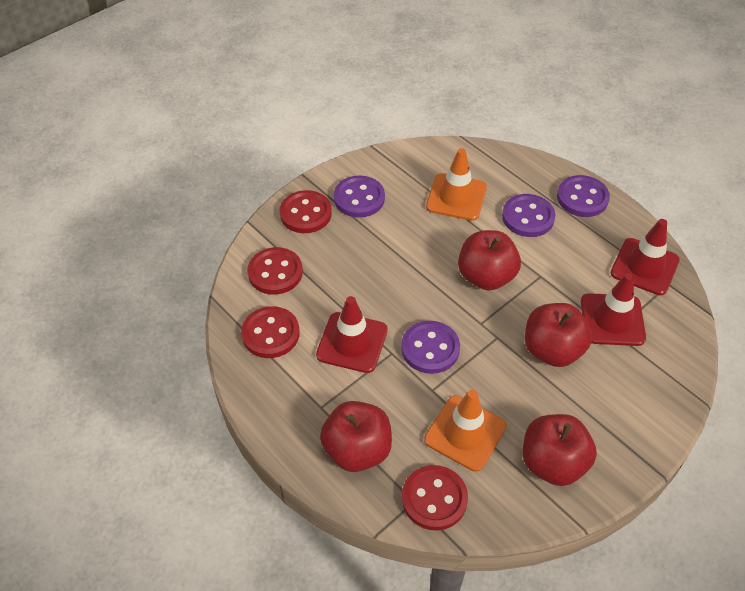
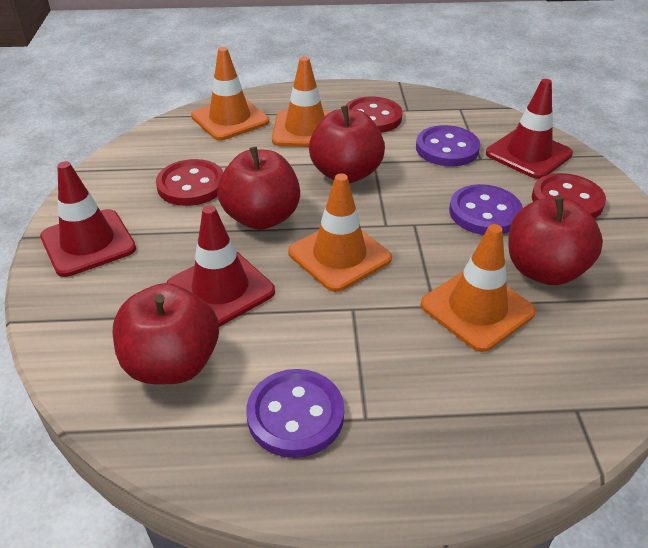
orange traffic cone: 2 -> 4
purple button: 4 -> 3
red button: 4 -> 3

